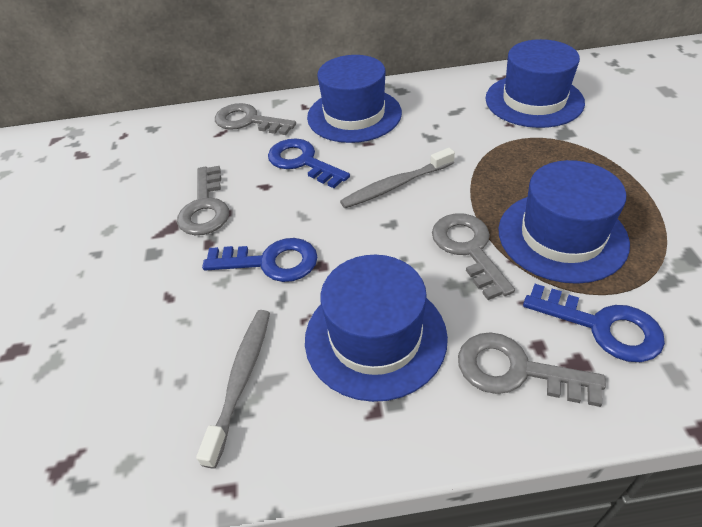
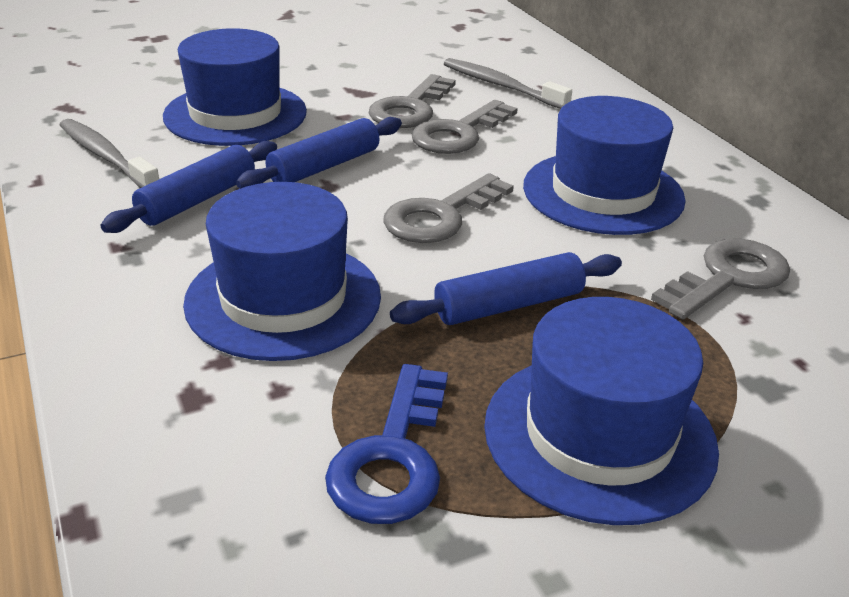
blue key: 3 -> 1
blue rolling pin: 0 -> 3

